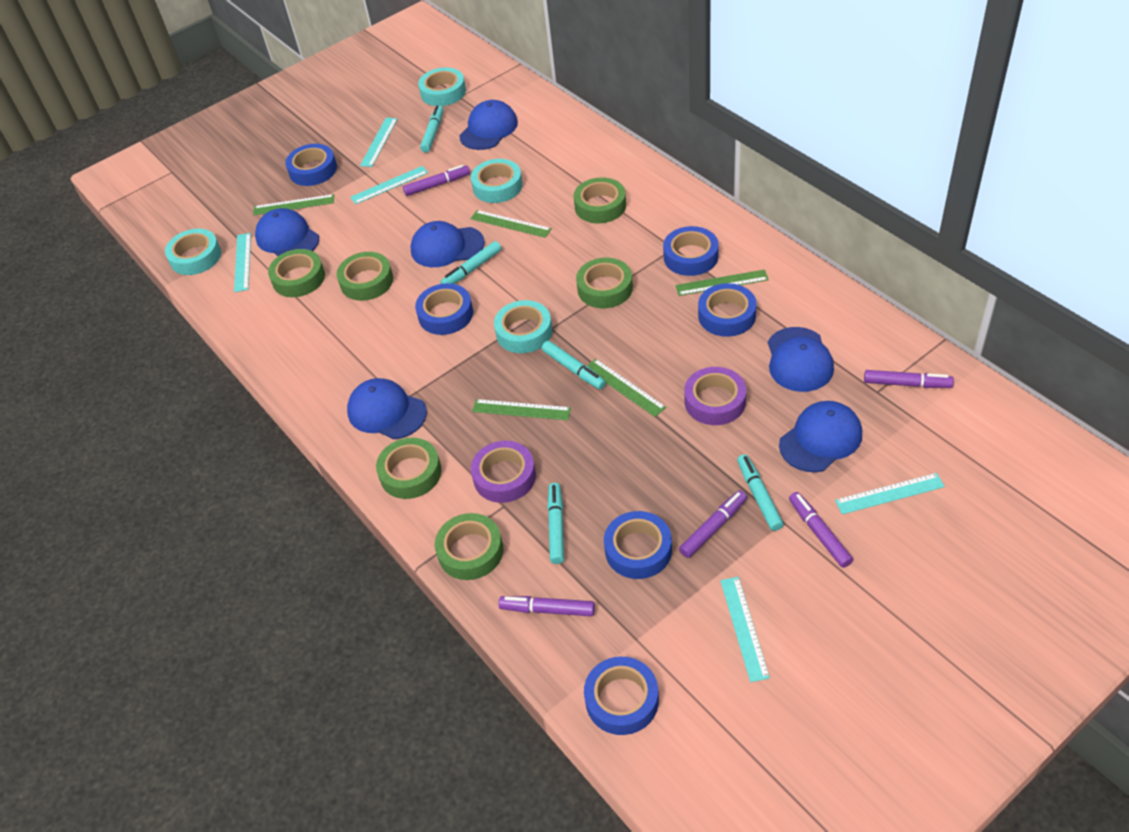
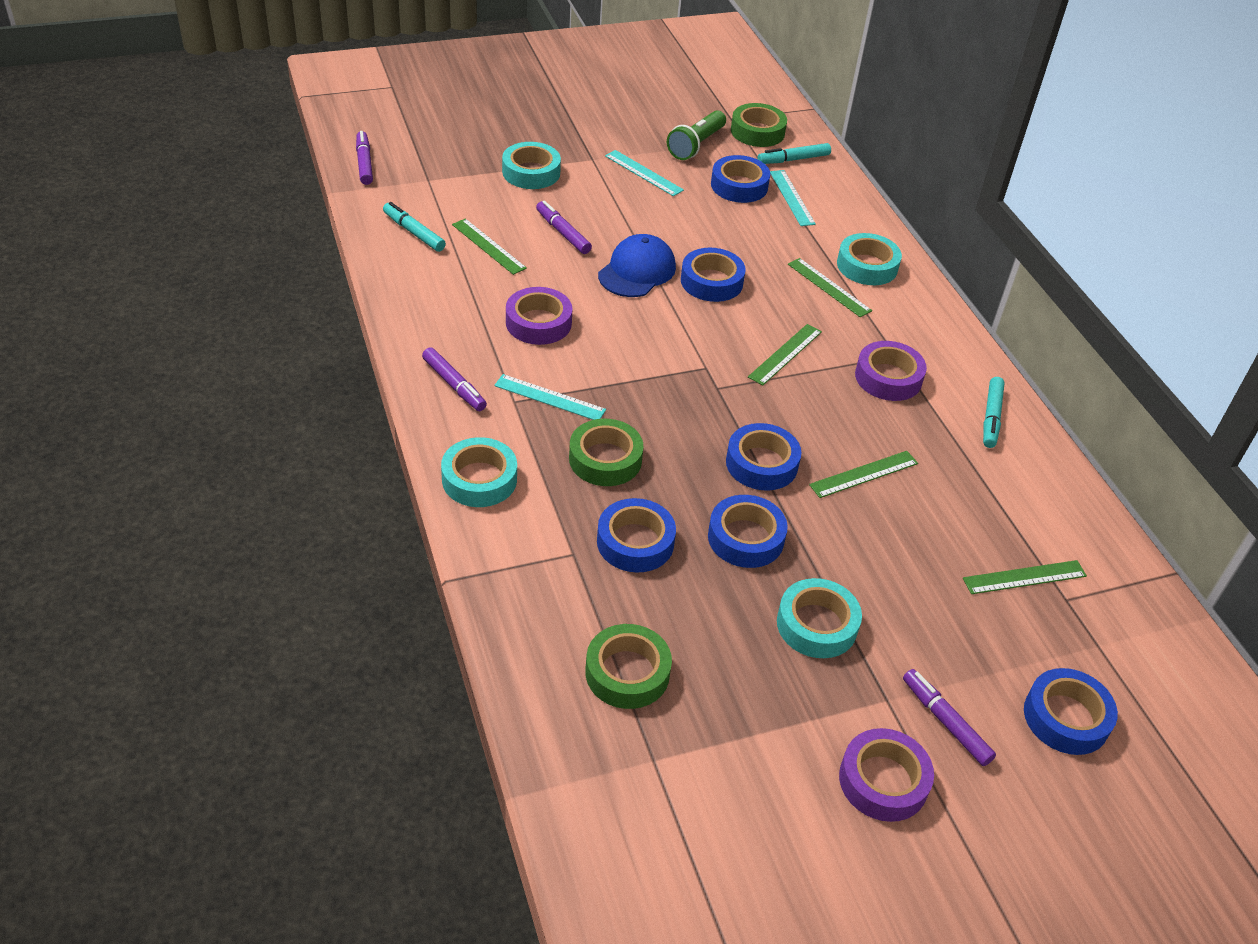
blue cap: 6 -> 1
green flashlight: 0 -> 1
green tape: 6 -> 3
purple marker: 5 -> 4
purple tape: 2 -> 3
turquoise marker: 5 -> 3
turquoise ruler: 5 -> 3

